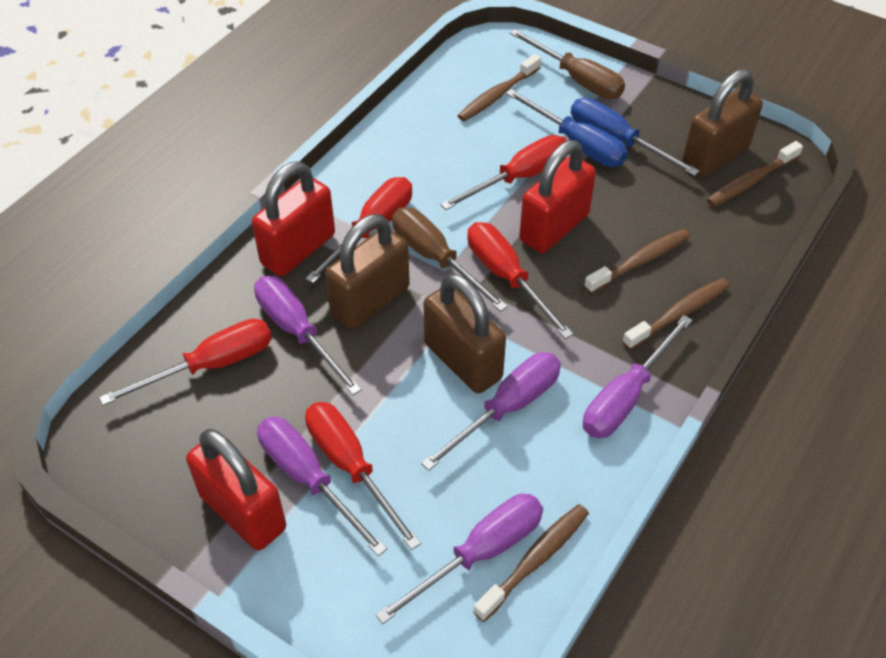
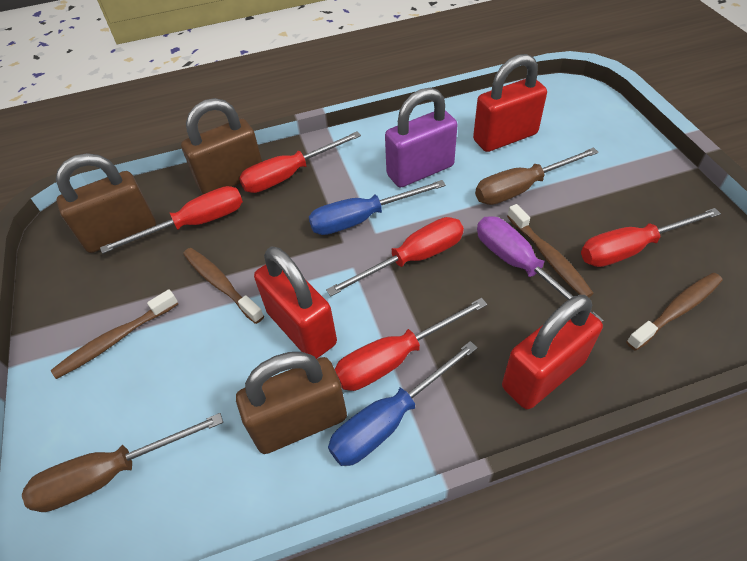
brown toothbrush: 5 -> 4
purple padlock: 0 -> 1
purple screwdriver: 5 -> 1

